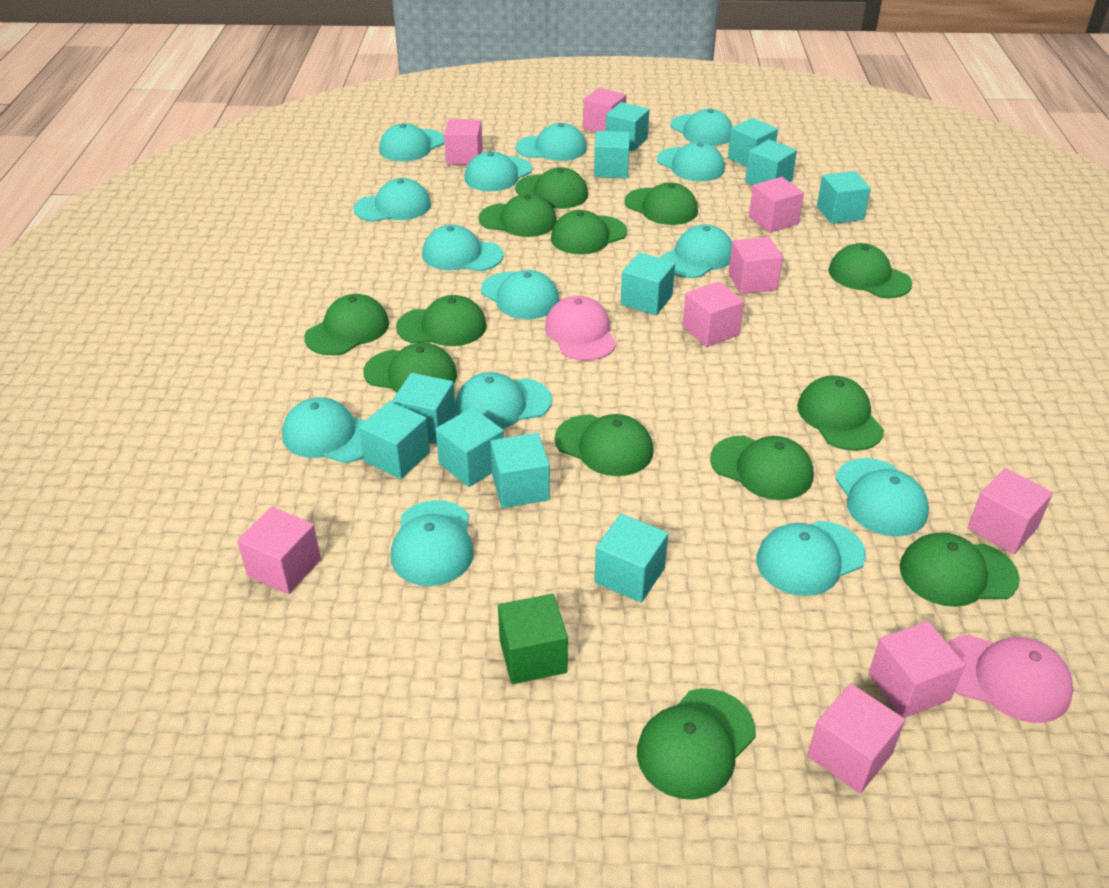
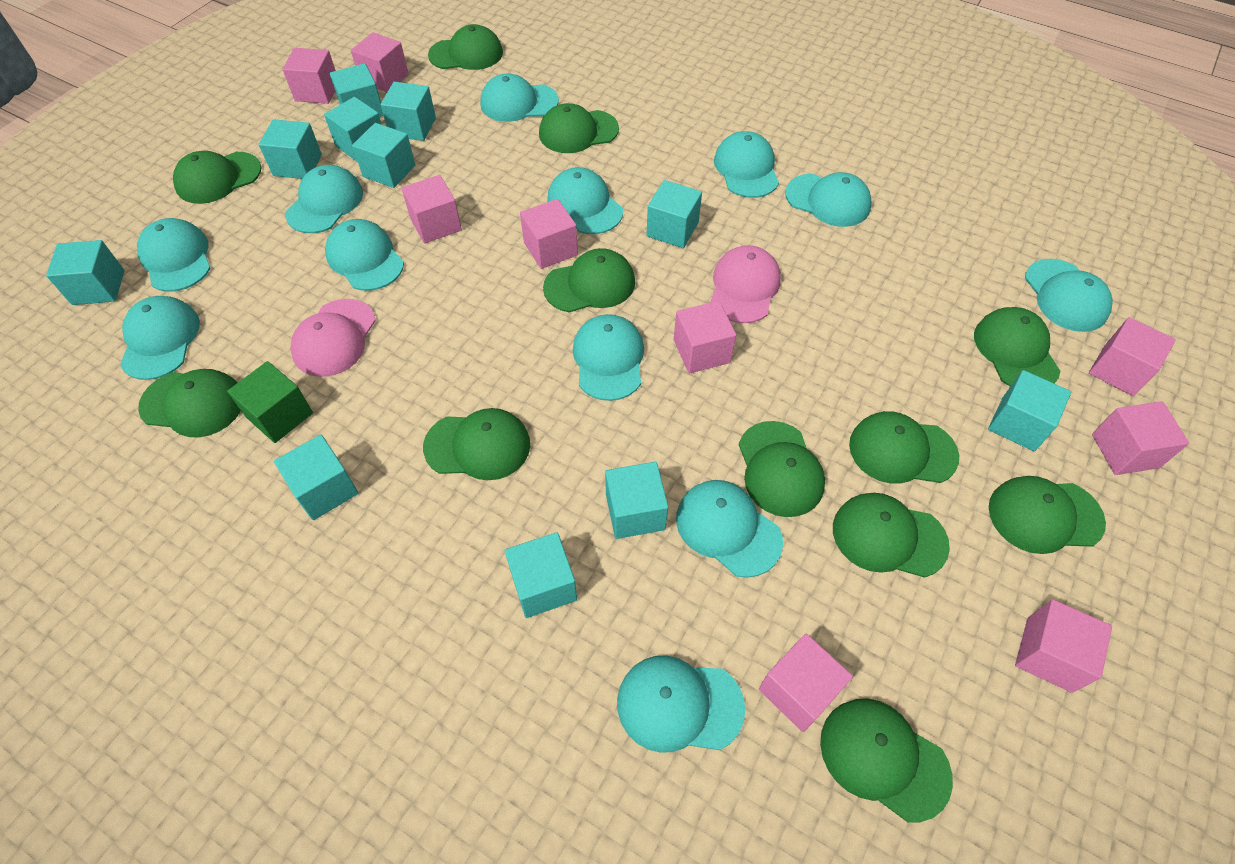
green cap: 13 -> 12
turquoise cap: 14 -> 12

